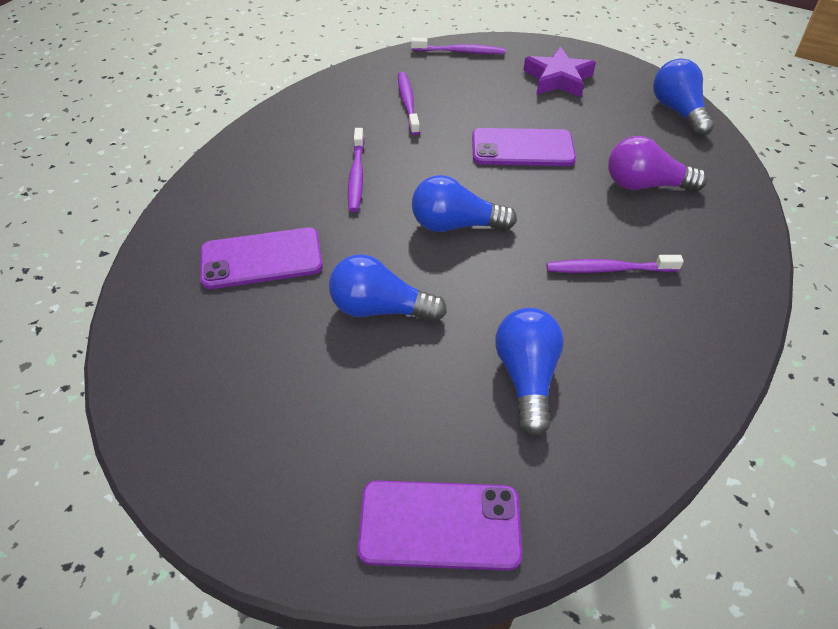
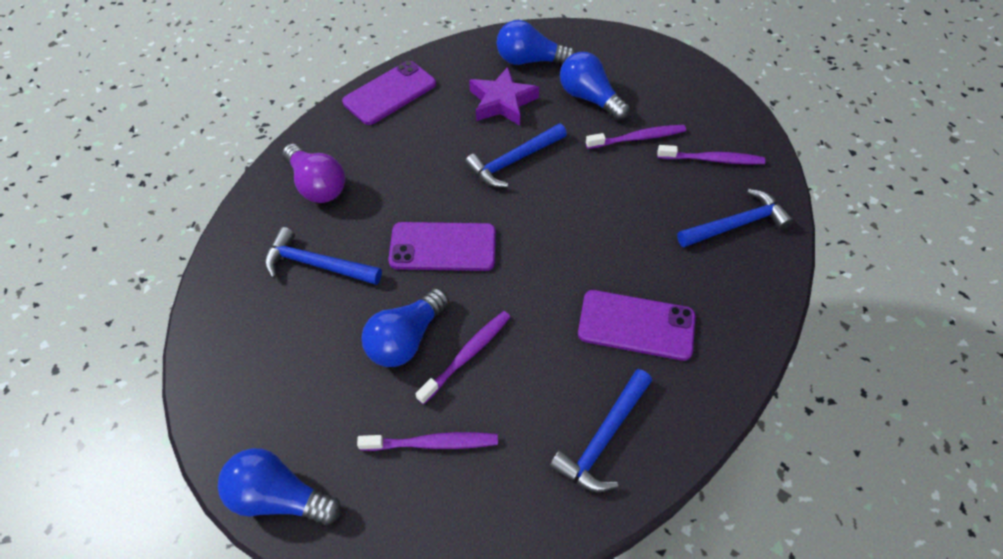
blue hammer: 0 -> 4

